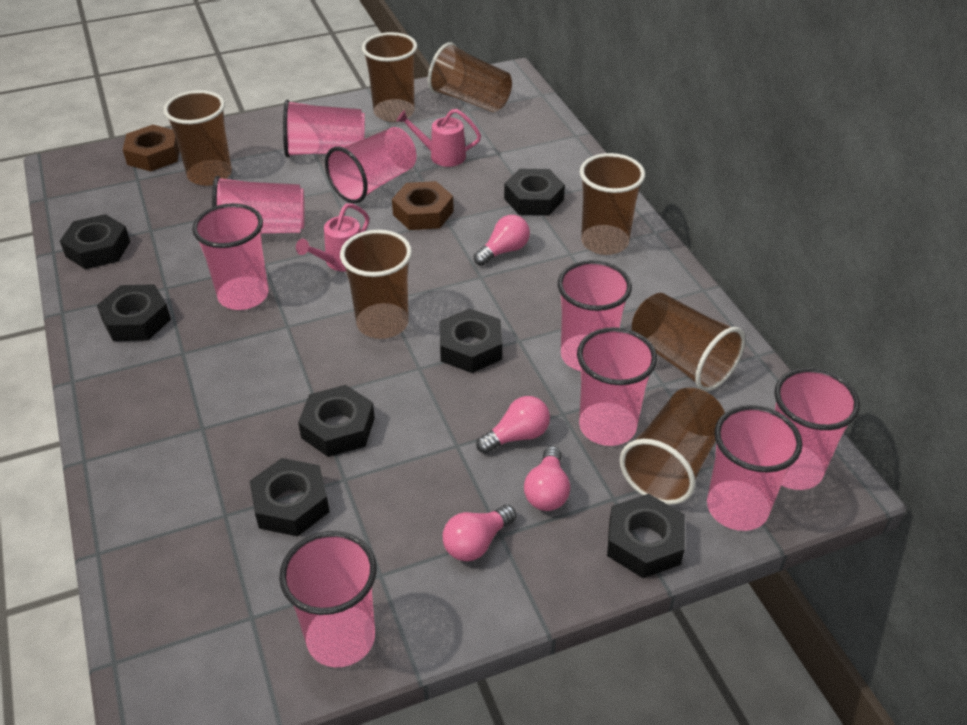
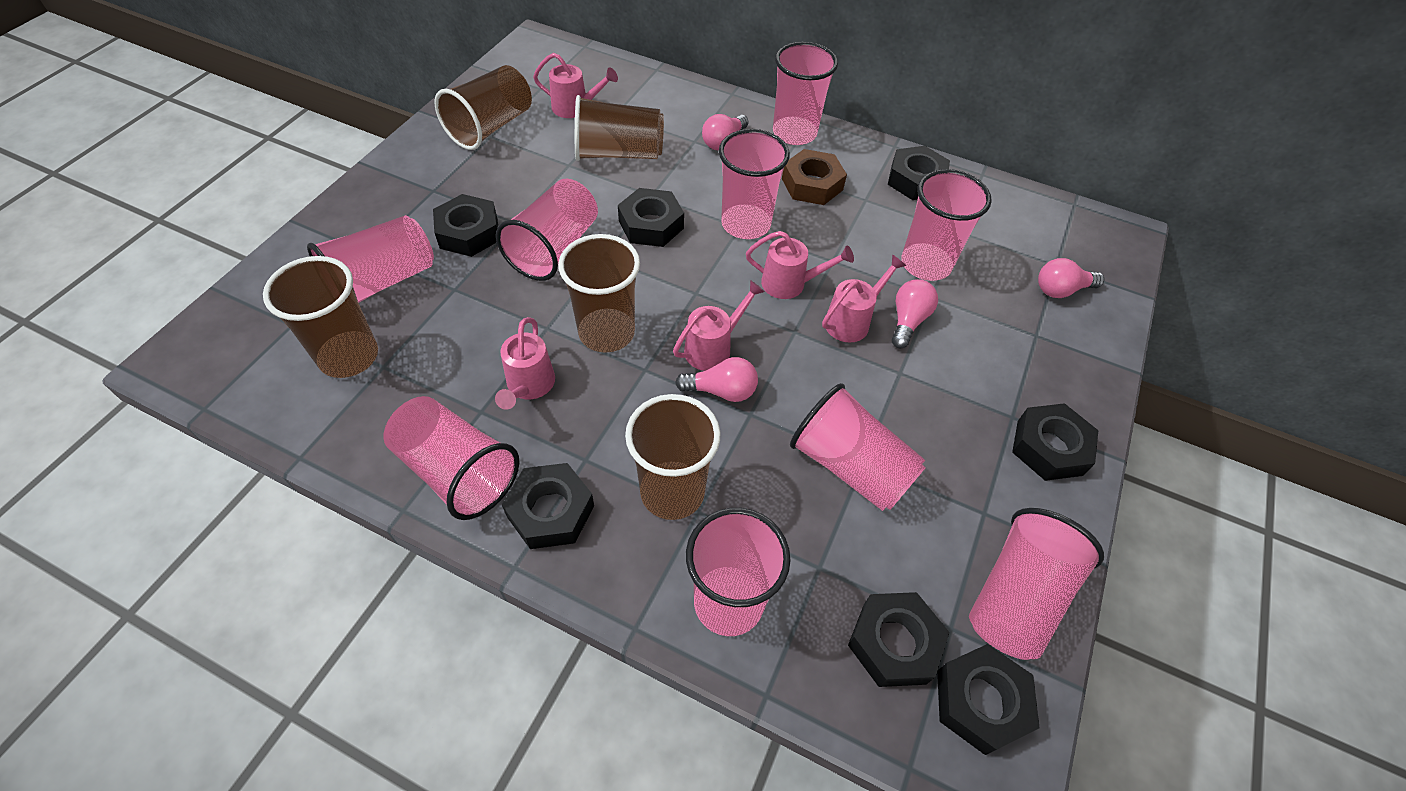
brown cup: 7 -> 5
brown nut: 2 -> 1
pink watering can: 2 -> 5

